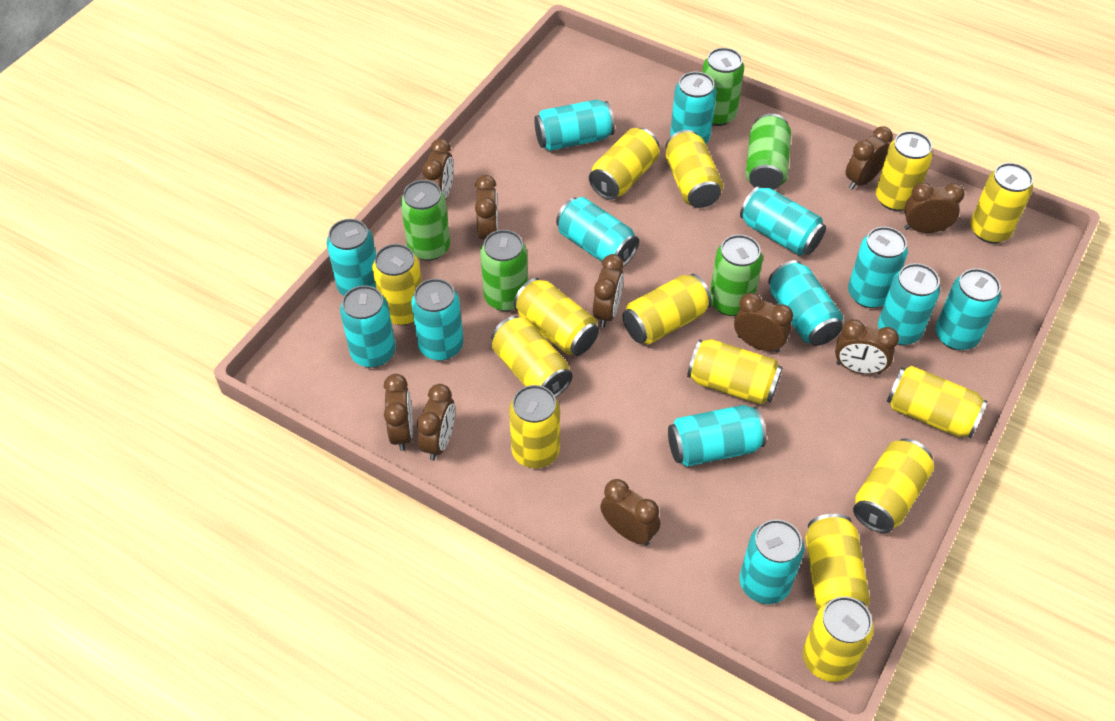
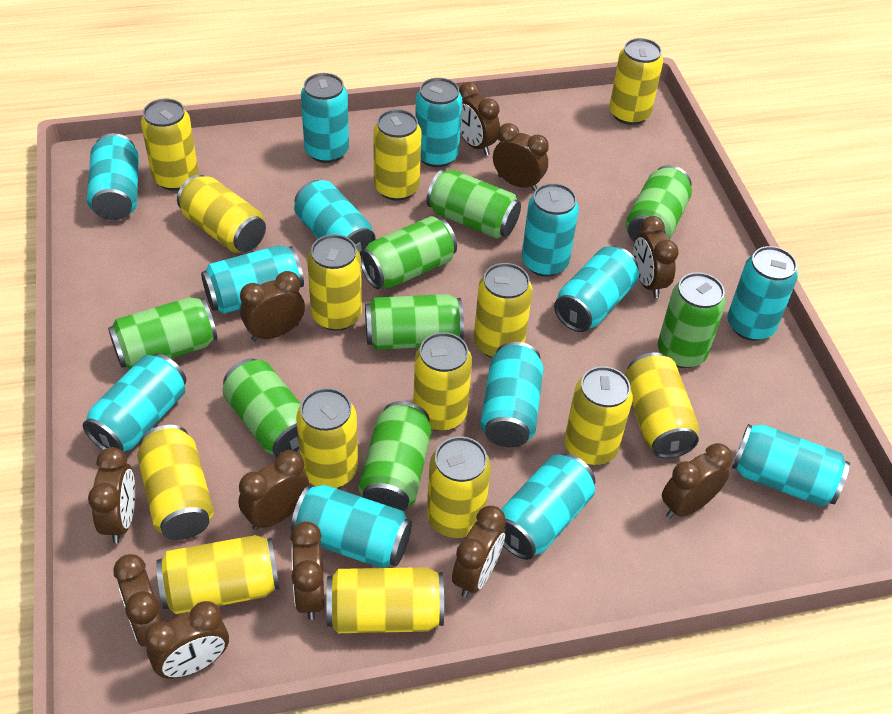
brown clock: 10 -> 11
green can: 5 -> 8

